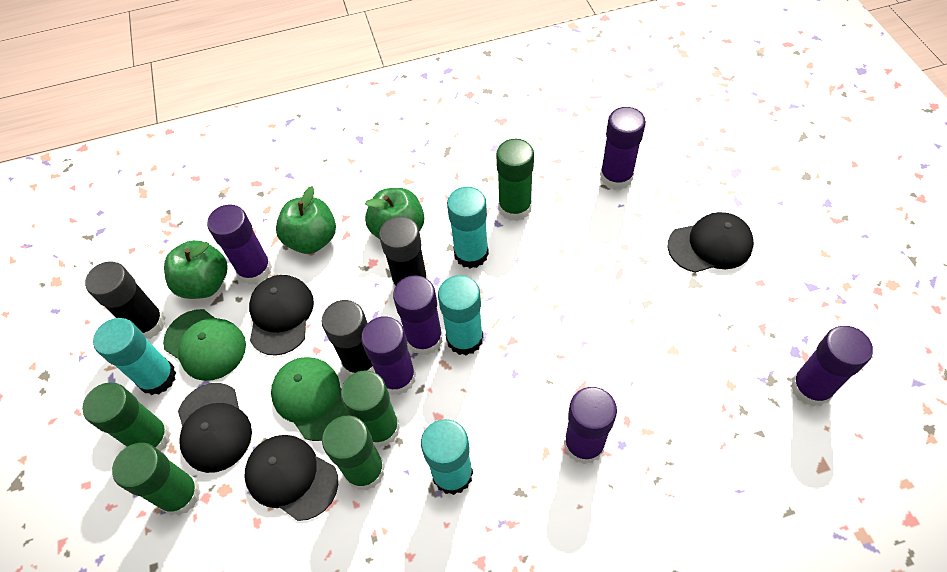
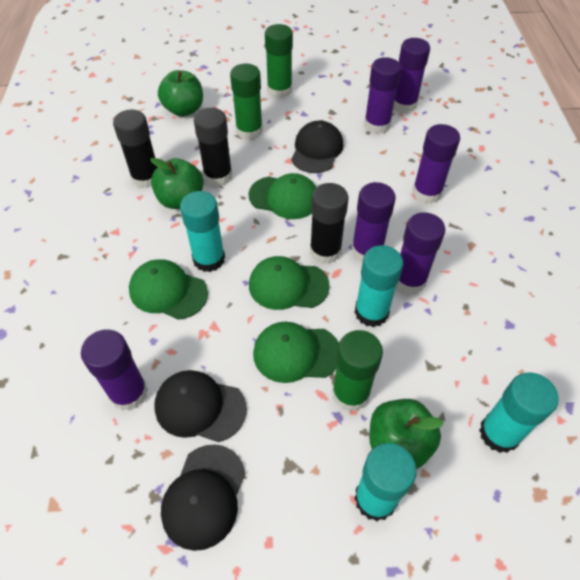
black cap: 4 -> 3
green cap: 2 -> 4
green glue stick: 5 -> 3

